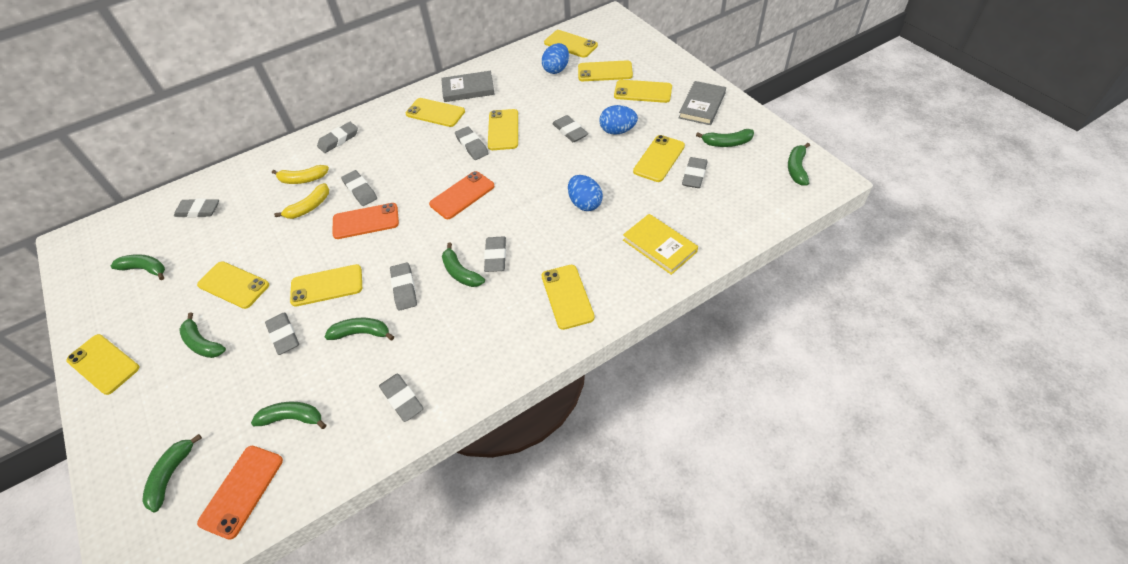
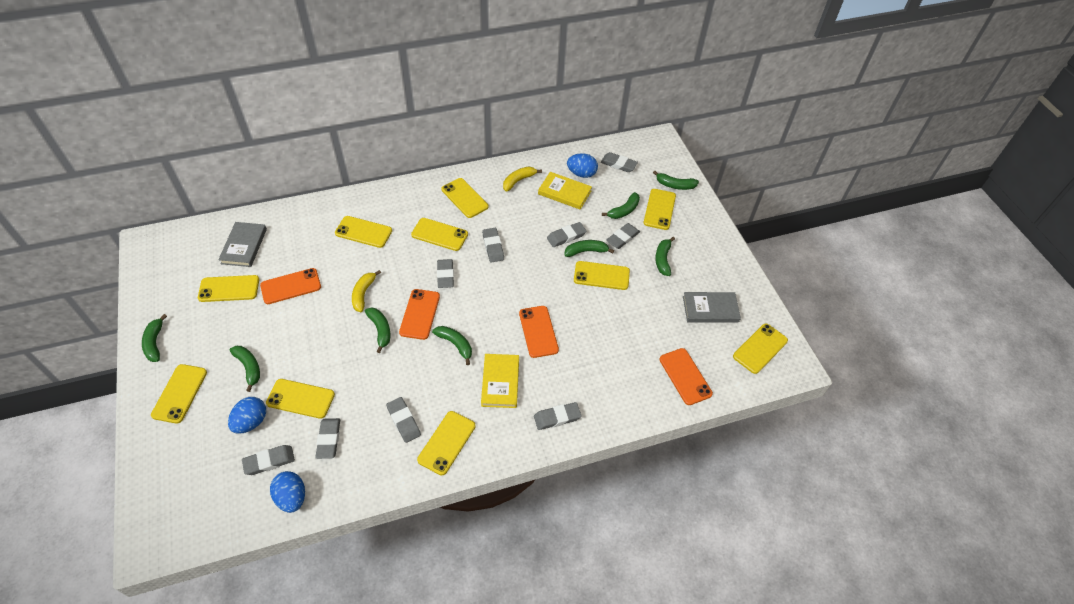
grey eraser: 10 -> 9
orange phone: 3 -> 4
yellow book: 1 -> 2

